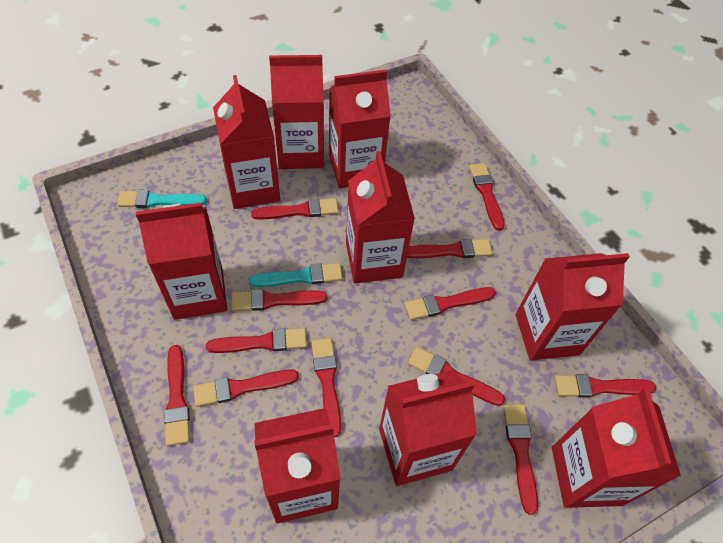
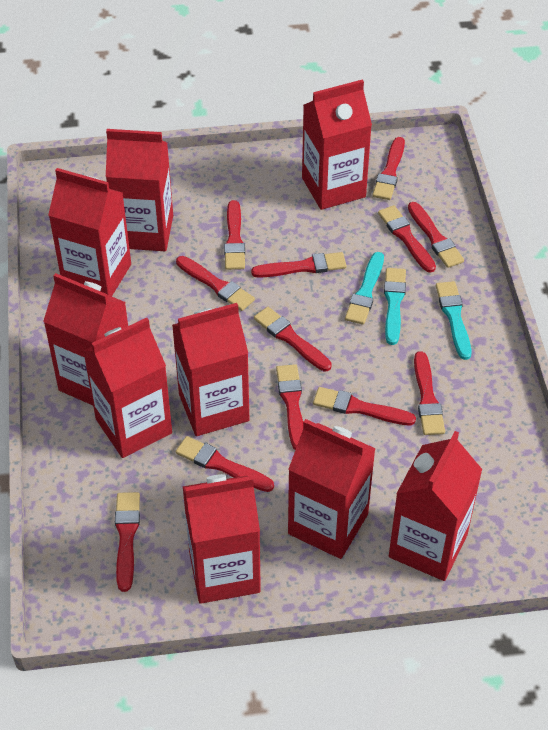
turquoise brush: 2 -> 3

